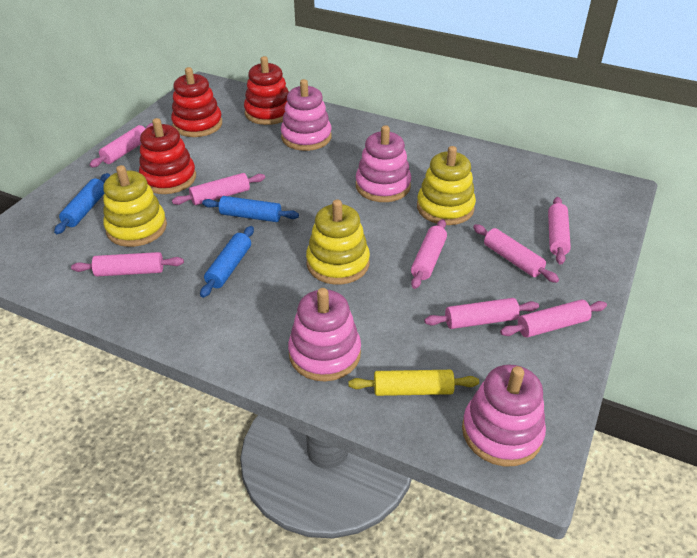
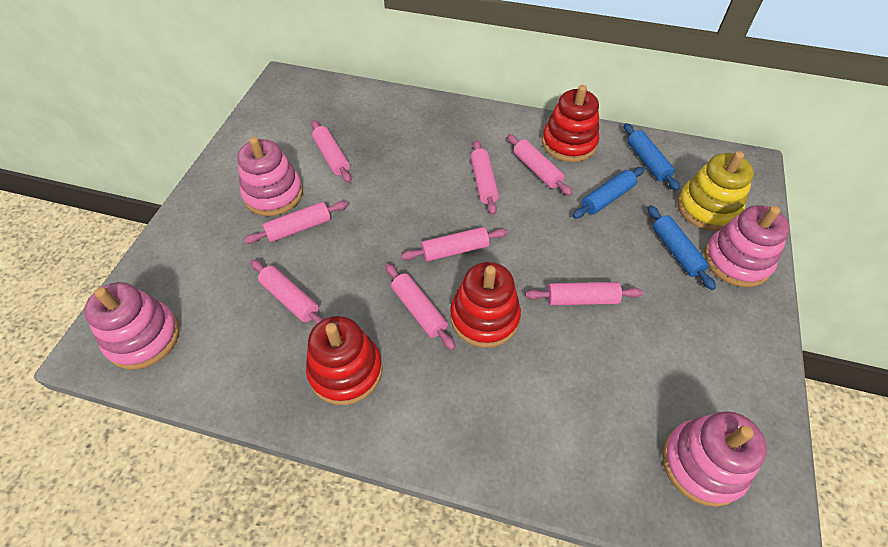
yellow rolling pin: 1 -> 0
yellow stacking toy: 3 -> 1

